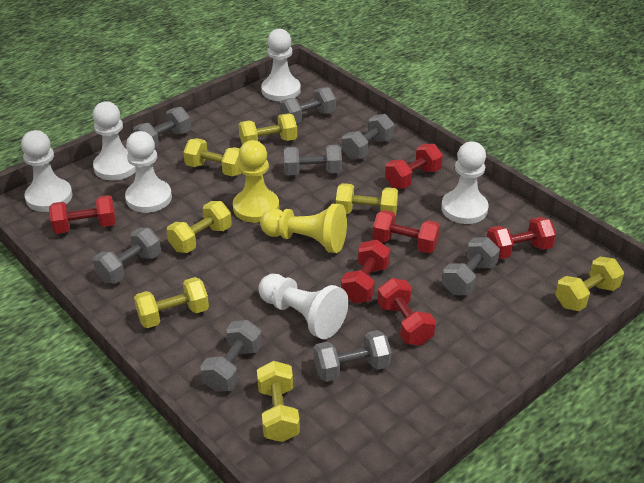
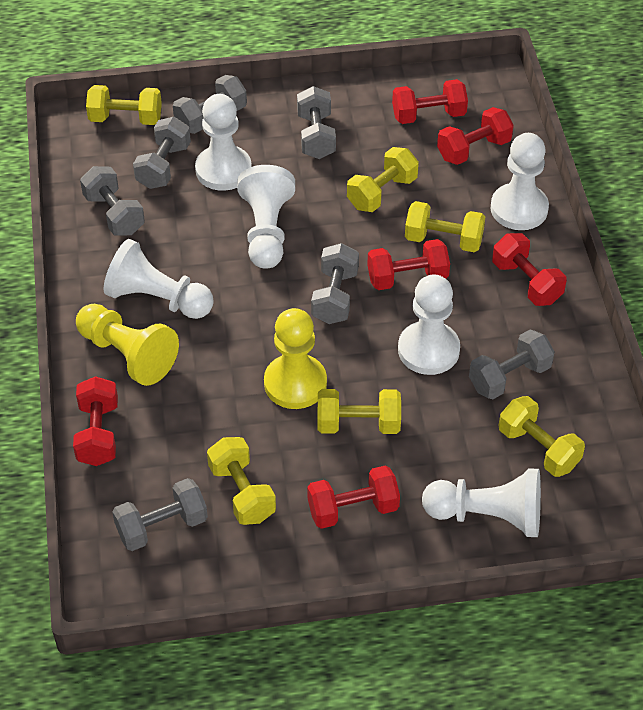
grey dumbbell: 8 -> 7
yellow dumbbell: 7 -> 6

